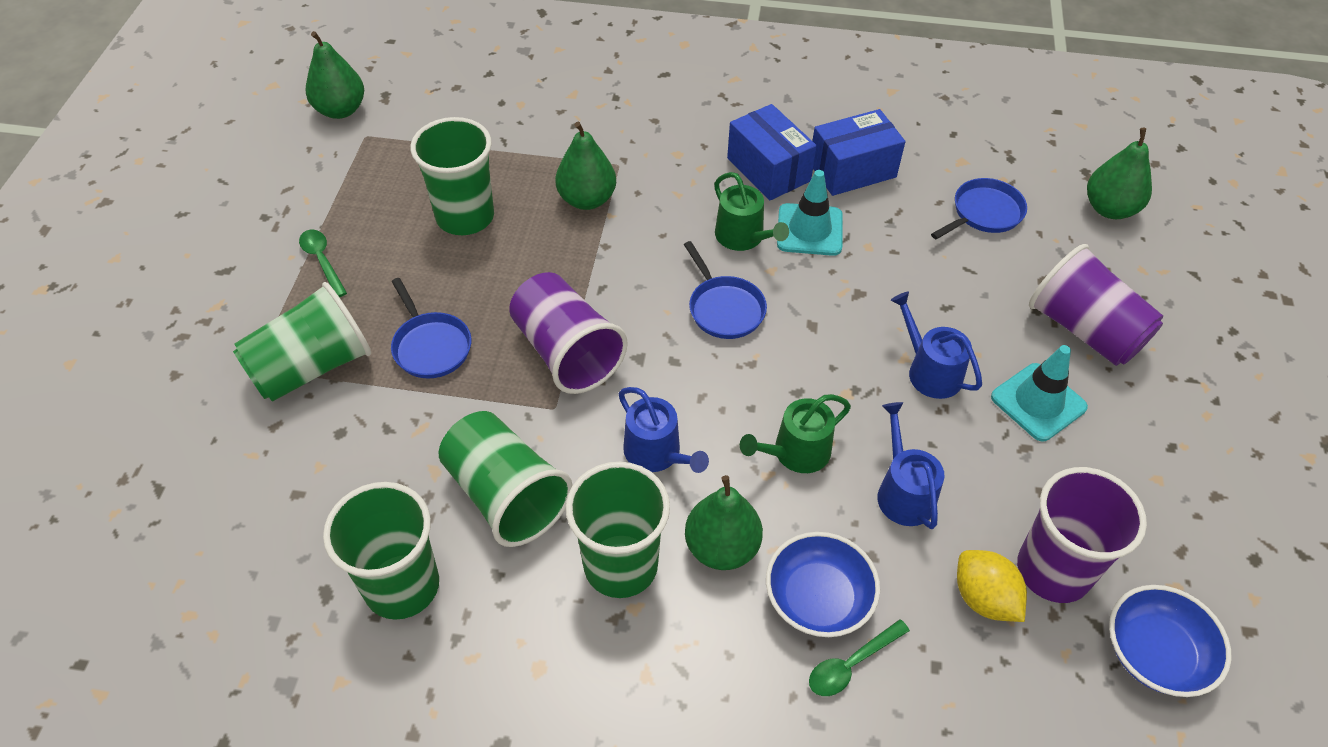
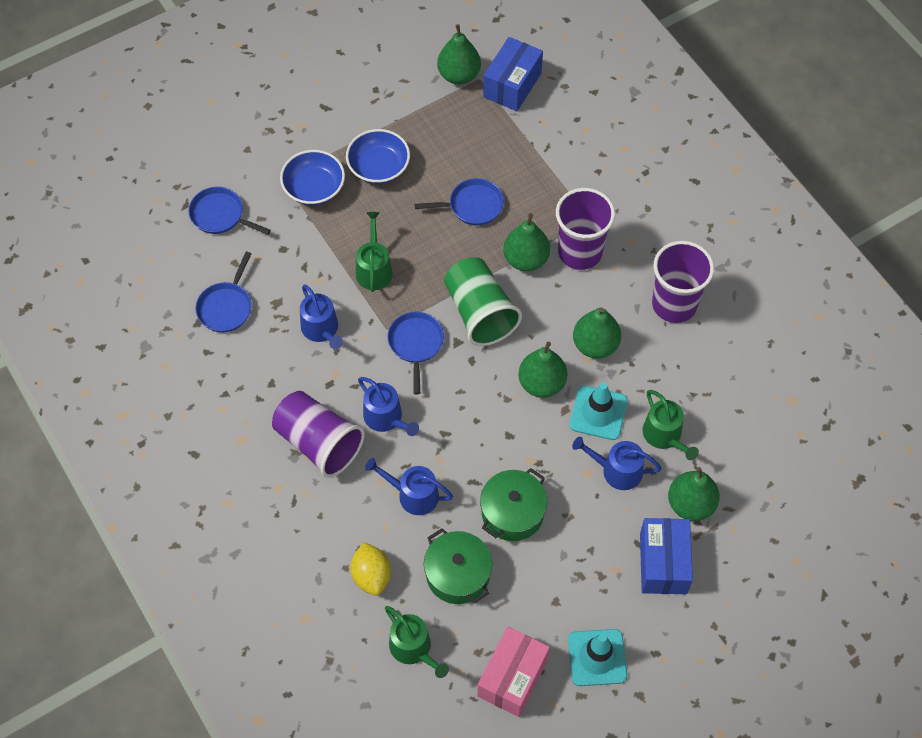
blue pan: 3 -> 4
blue watering can: 3 -> 4
green cup: 5 -> 1
green pear: 4 -> 5
green pot: 0 -> 2
green spoon: 2 -> 0
green watering can: 2 -> 3
pink box: 0 -> 1

